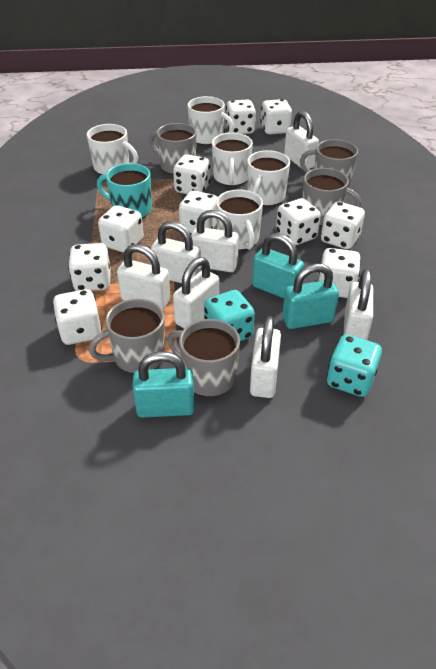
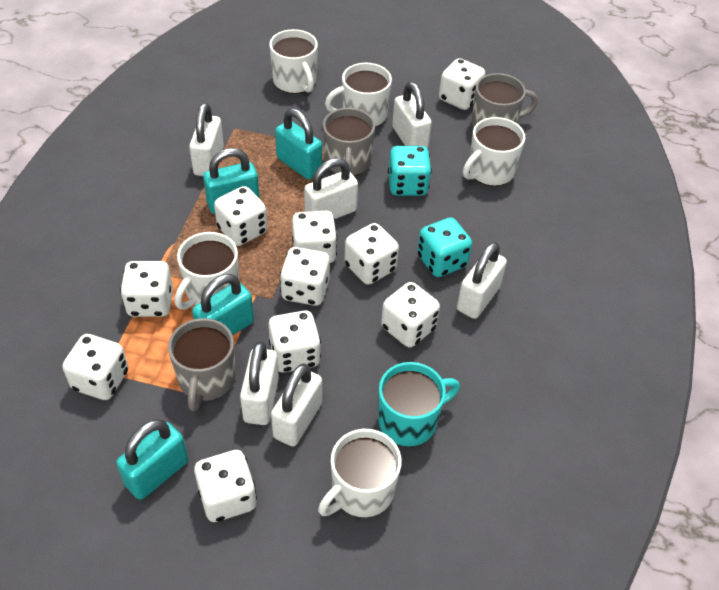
grey mug: 5 -> 3
turquoise padlock: 3 -> 4
white padlock: 7 -> 6

